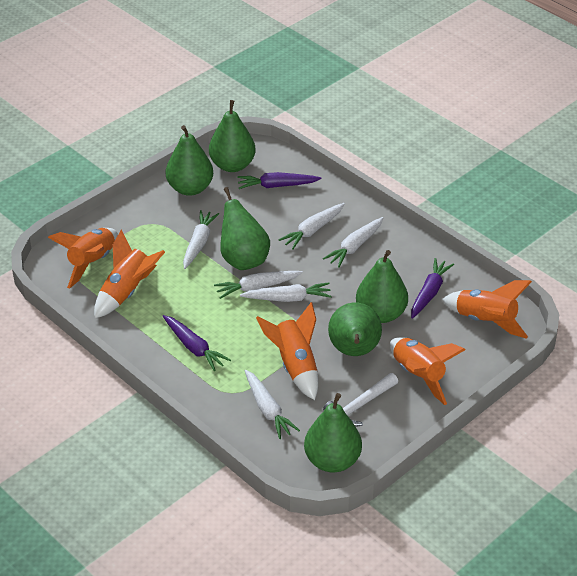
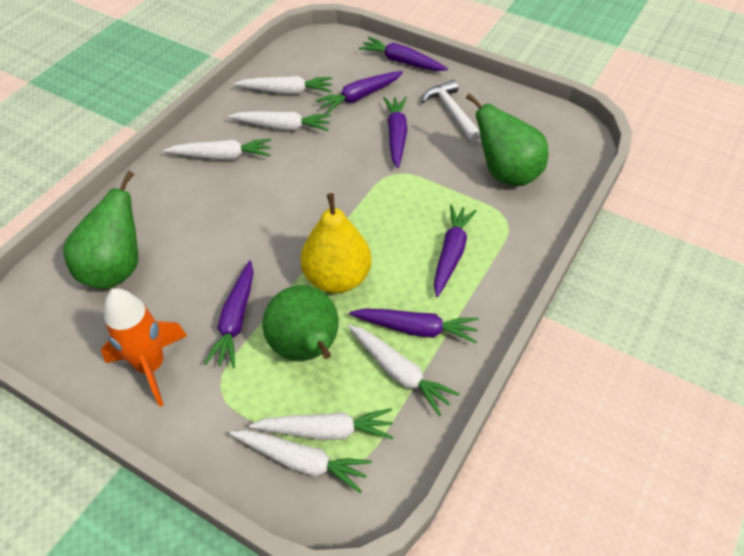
green pear: 6 -> 3
orange rocket: 5 -> 1
purple carrot: 3 -> 6
yellow pear: 0 -> 1

